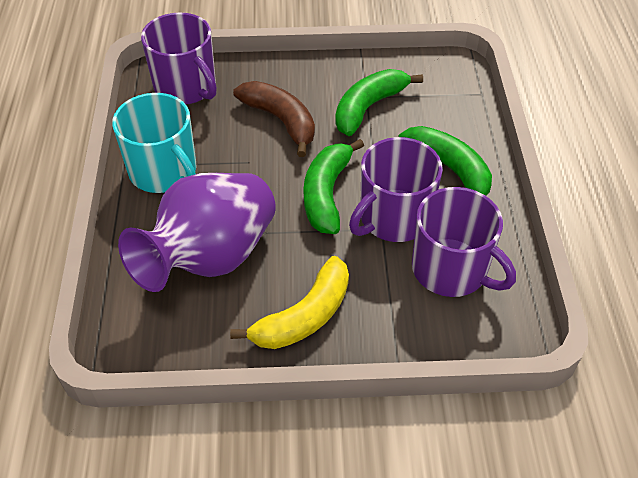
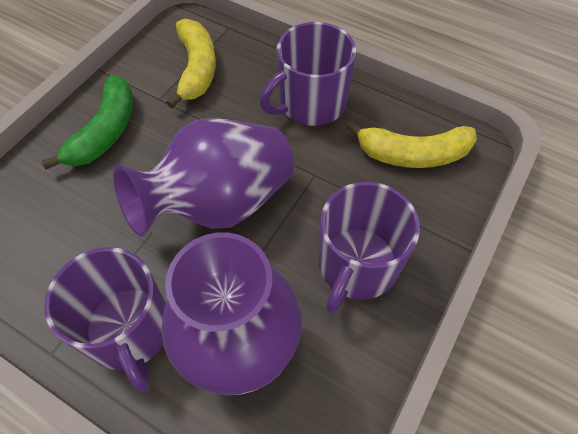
brown banana: 1 -> 0
green banana: 3 -> 1
purple vase: 1 -> 2
turquoise mug: 1 -> 0
yellow banana: 1 -> 2

